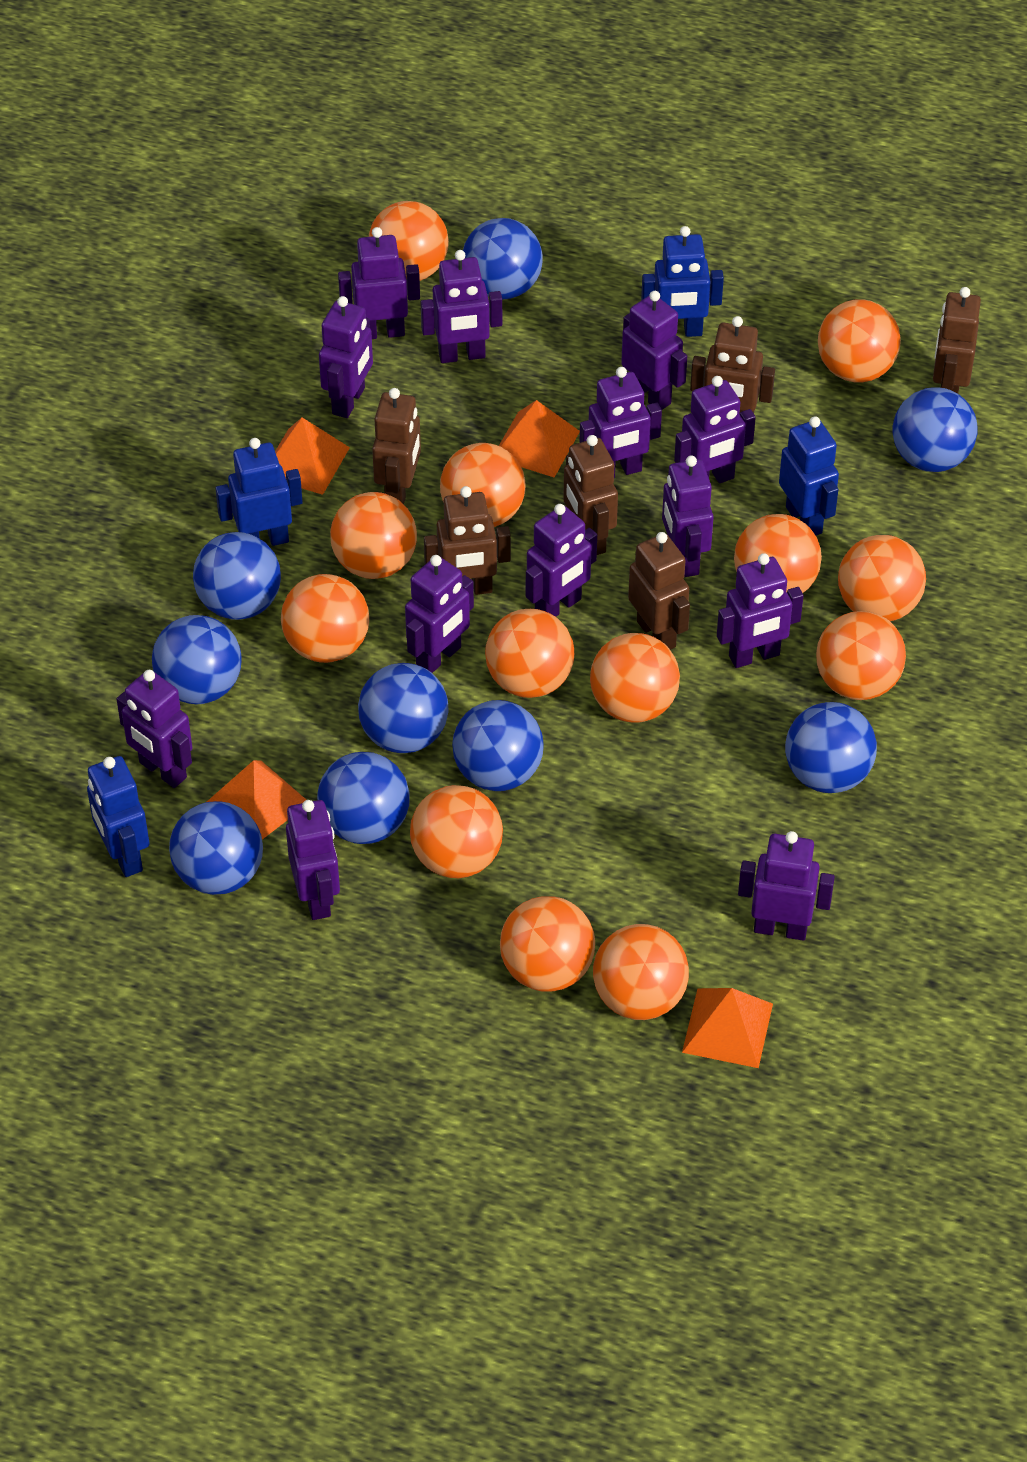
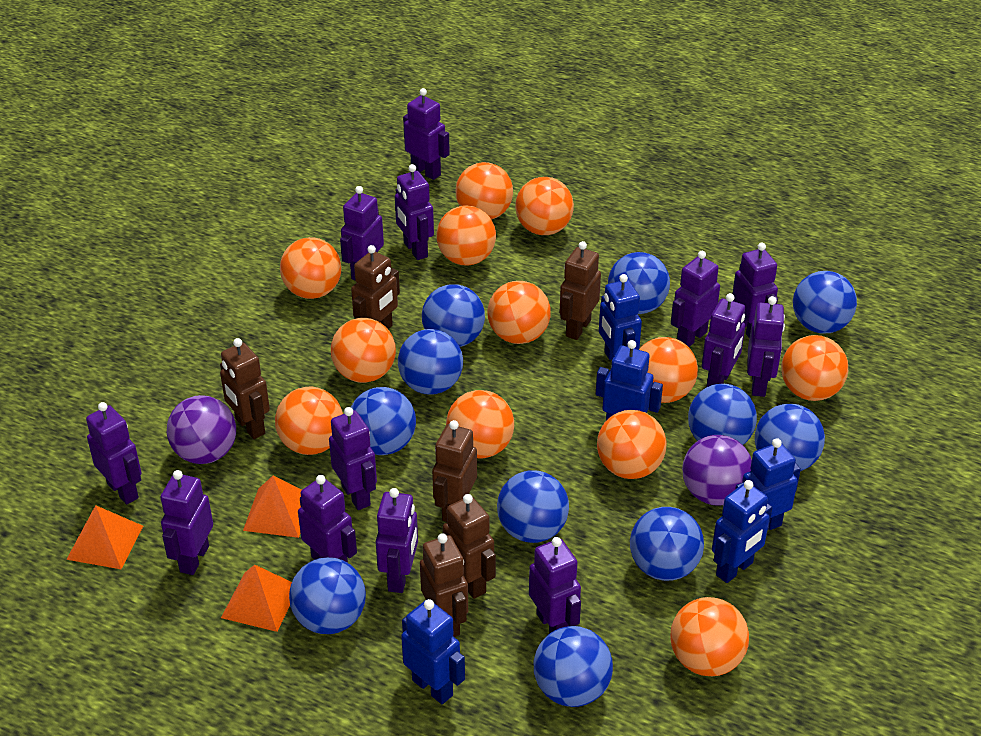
blue ball: 9 -> 11
blue robot: 4 -> 5
orange ball: 13 -> 12
orange pyramid: 4 -> 3
purple ball: 0 -> 2

